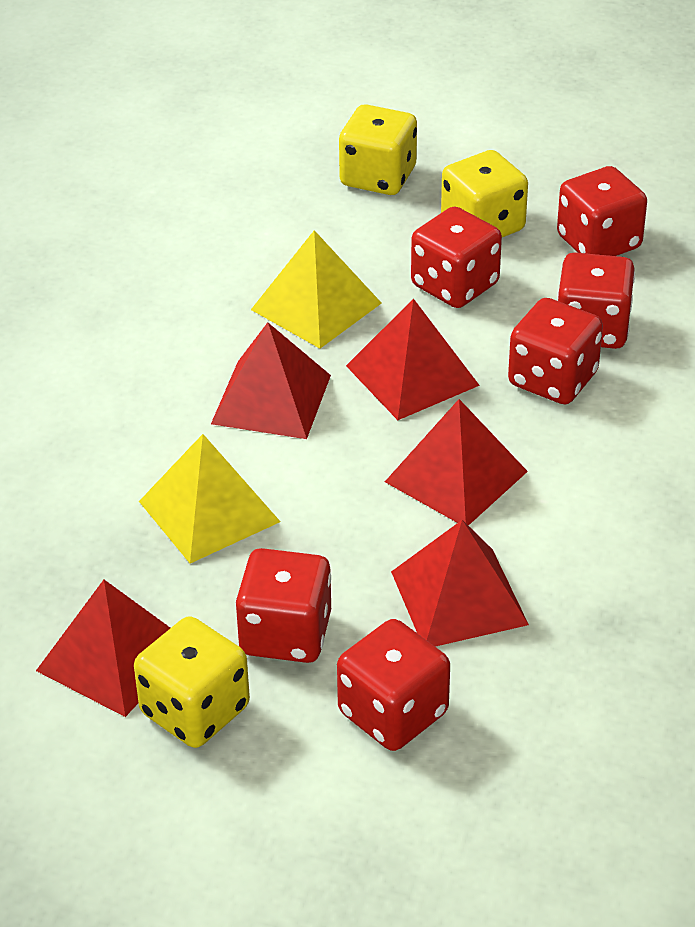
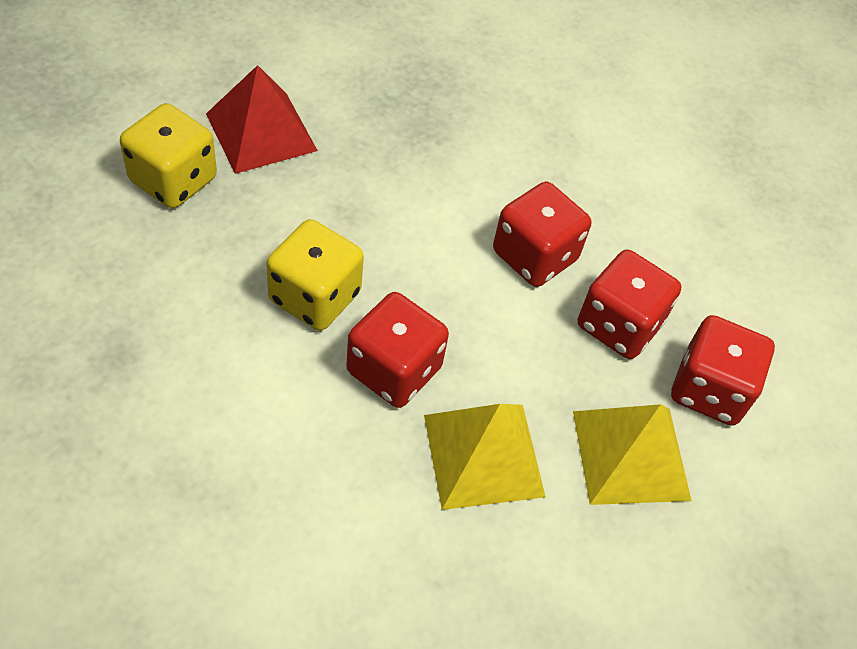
red dice: 6 -> 4
red pyramid: 5 -> 1
yellow dice: 3 -> 2

